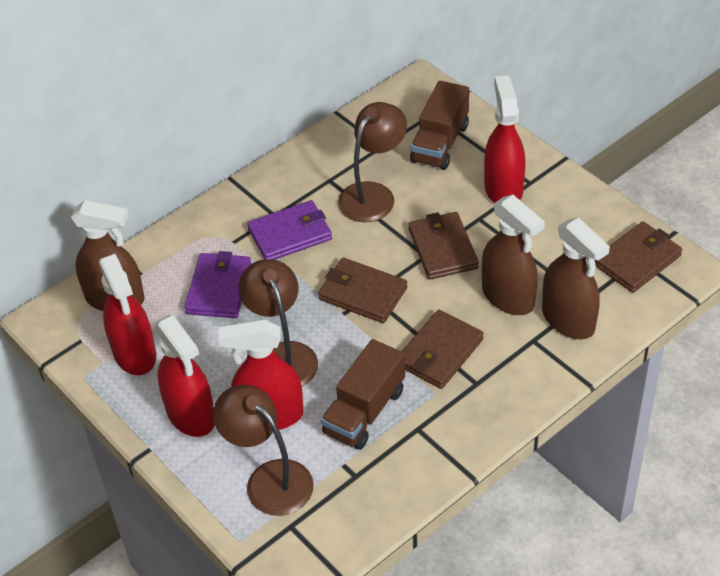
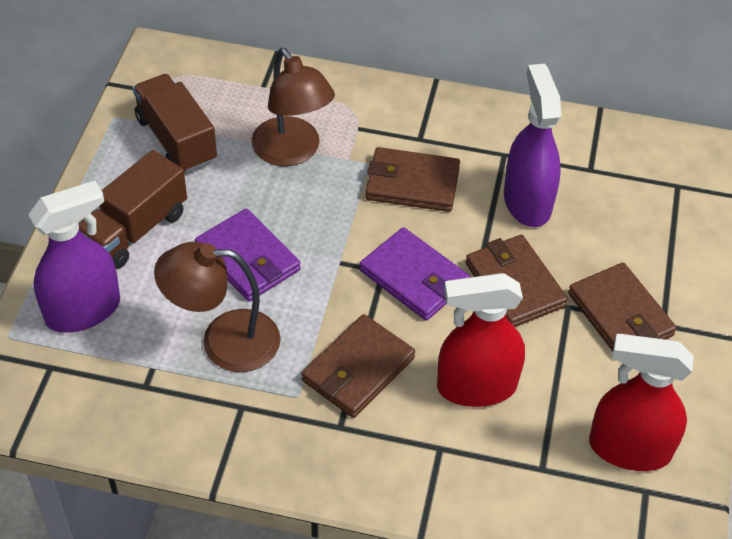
brown lamp: 3 -> 2
brown spray bottle: 3 -> 0
purple spray bottle: 0 -> 2
red spray bottle: 4 -> 2

